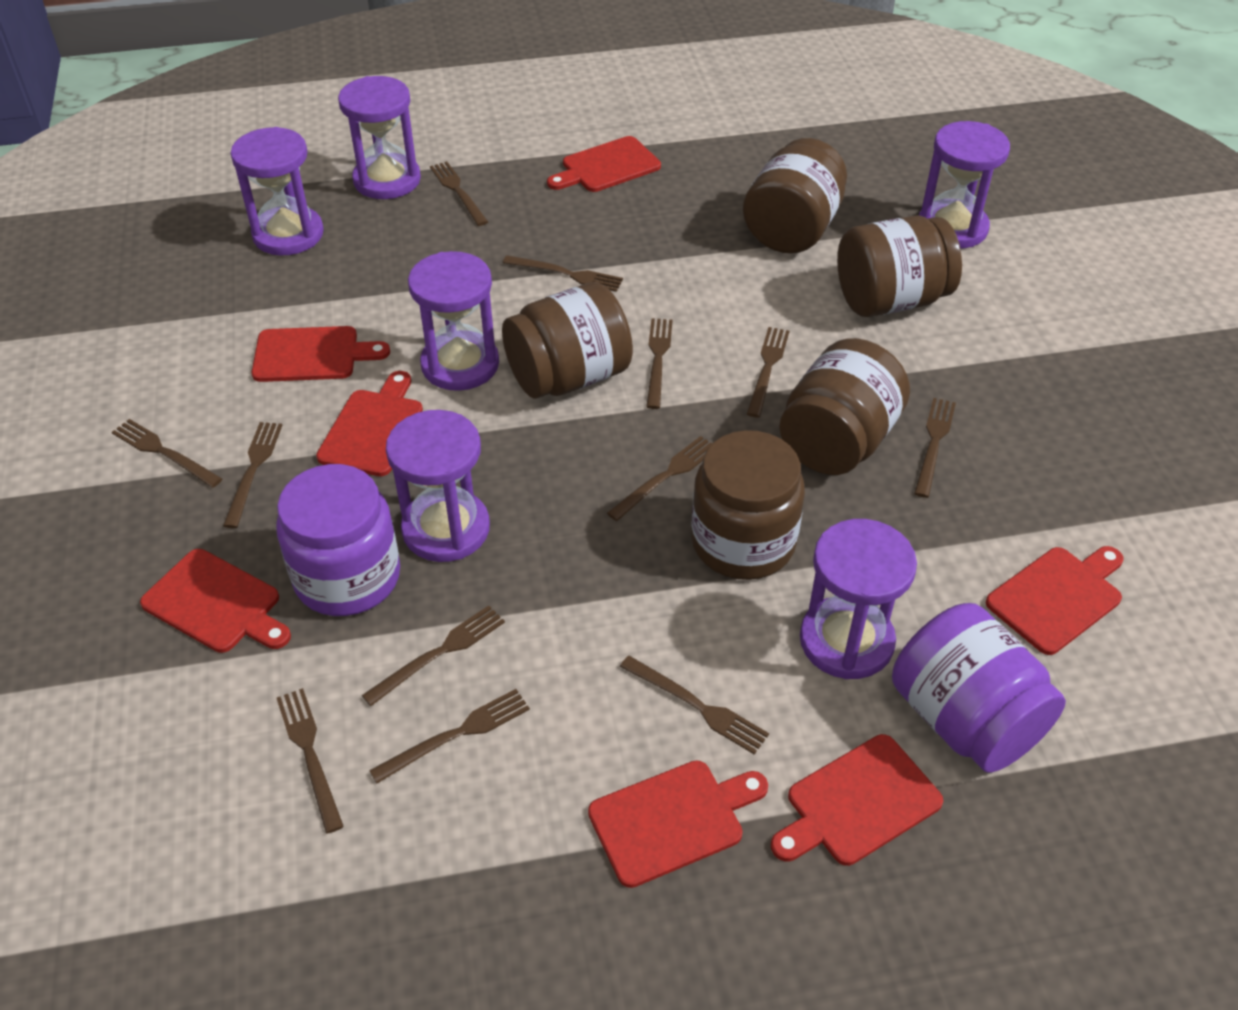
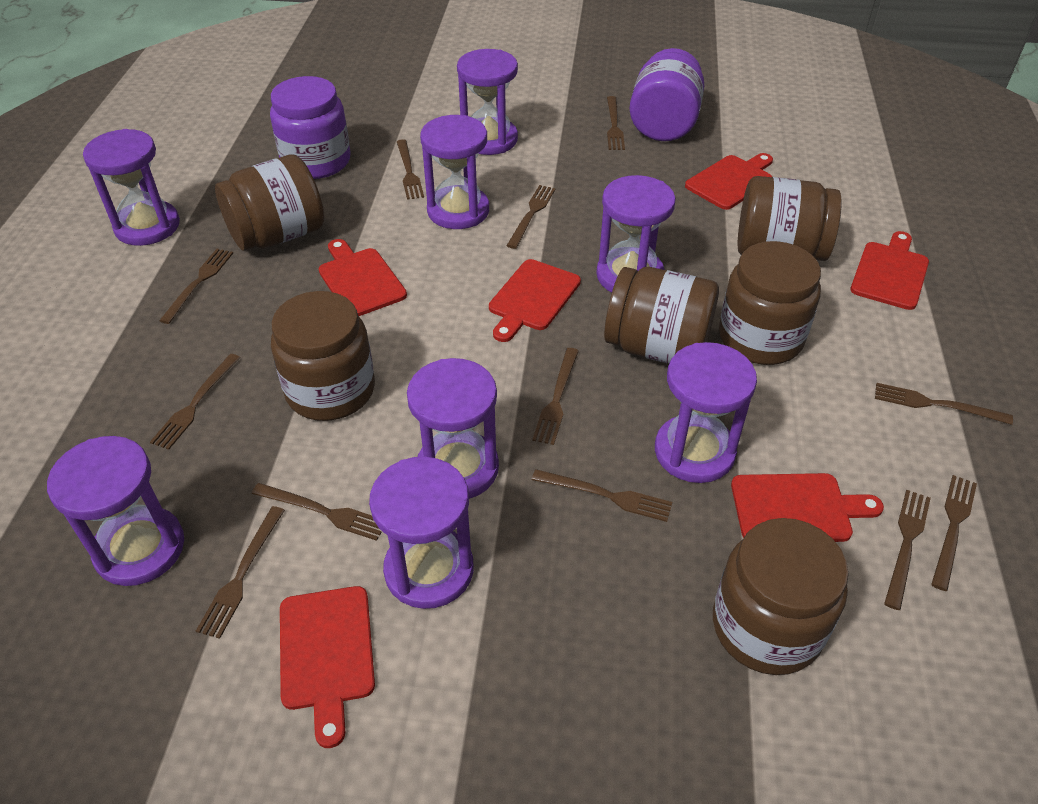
brown jar: 5 -> 6
purple hourglass: 6 -> 8
red cutting board: 7 -> 6

